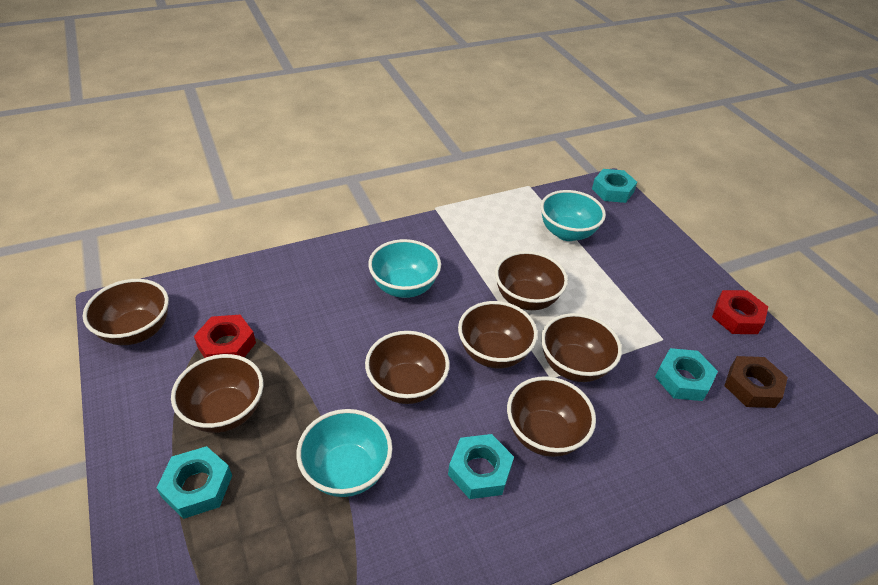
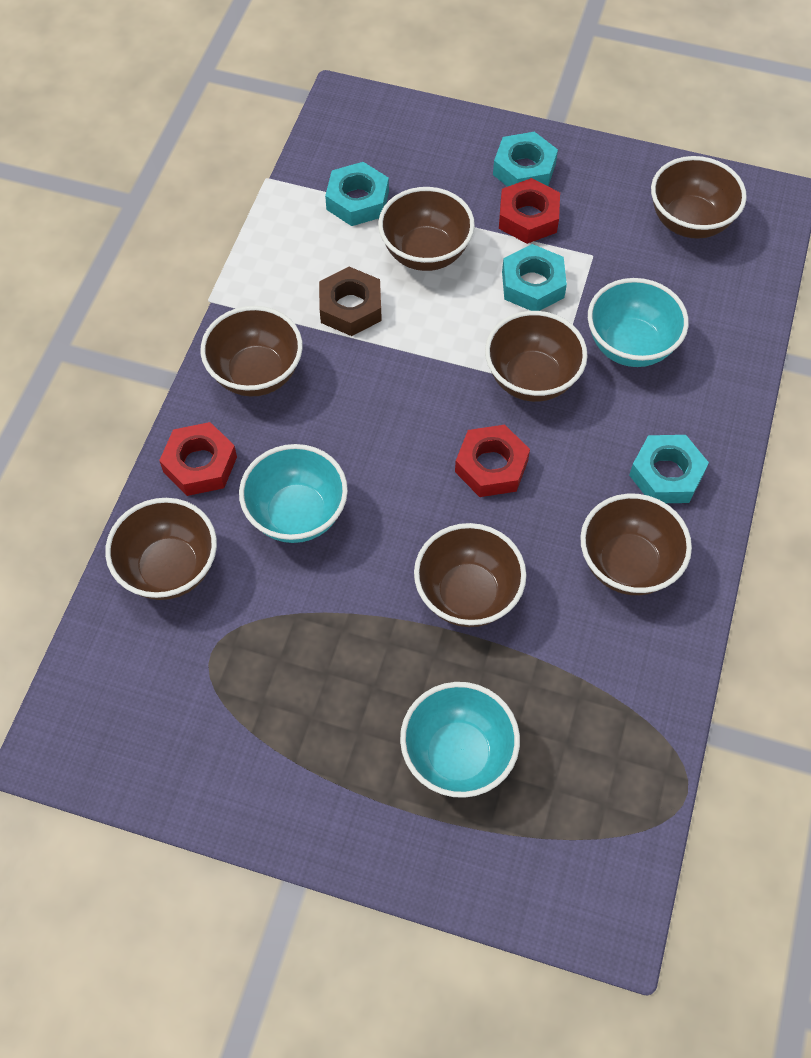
red nut: 2 -> 3

